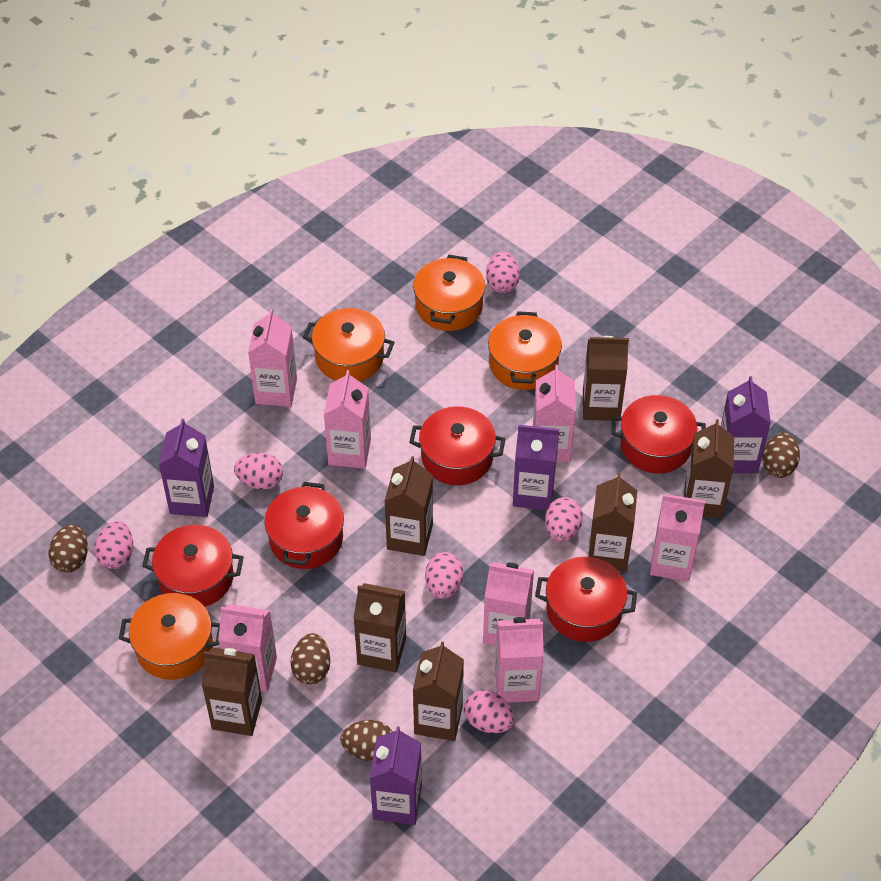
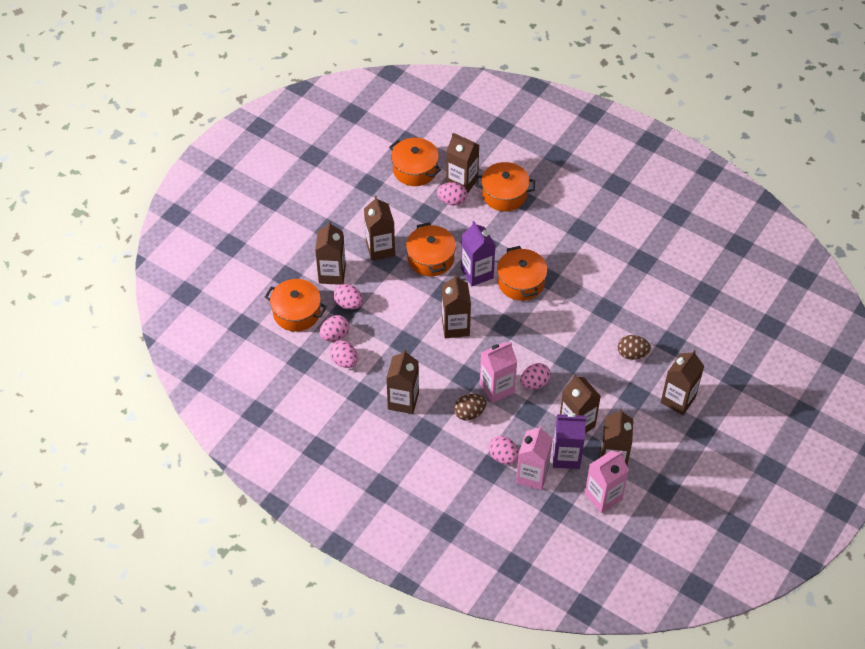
brown carton: 7 -> 8
brown egg: 4 -> 2
orange pot: 4 -> 5
pink carton: 7 -> 3
purple carton: 4 -> 2
red pot: 5 -> 0

